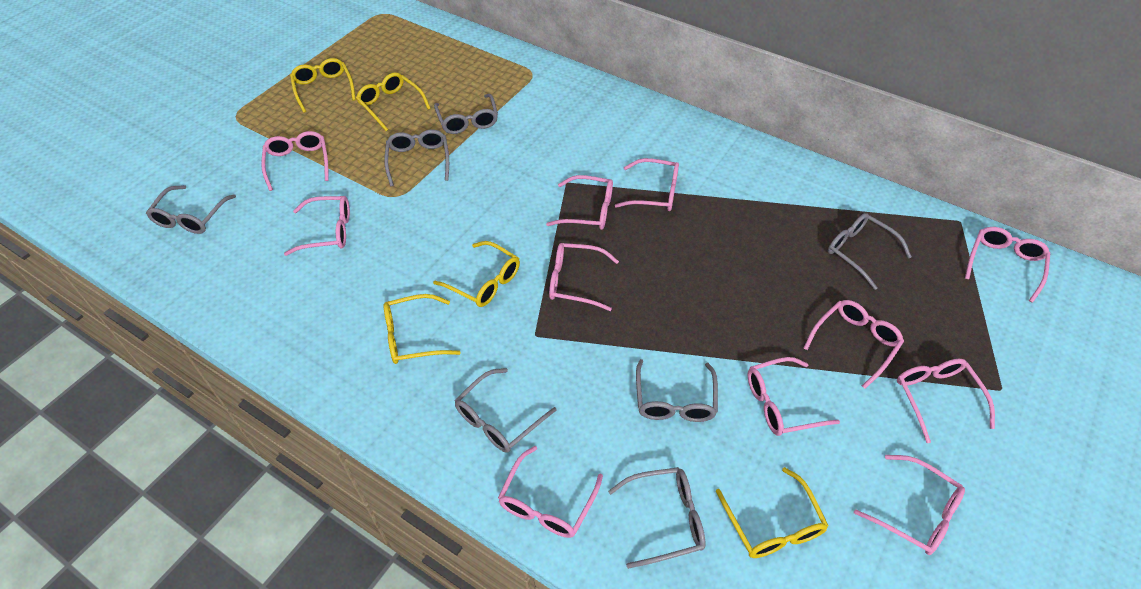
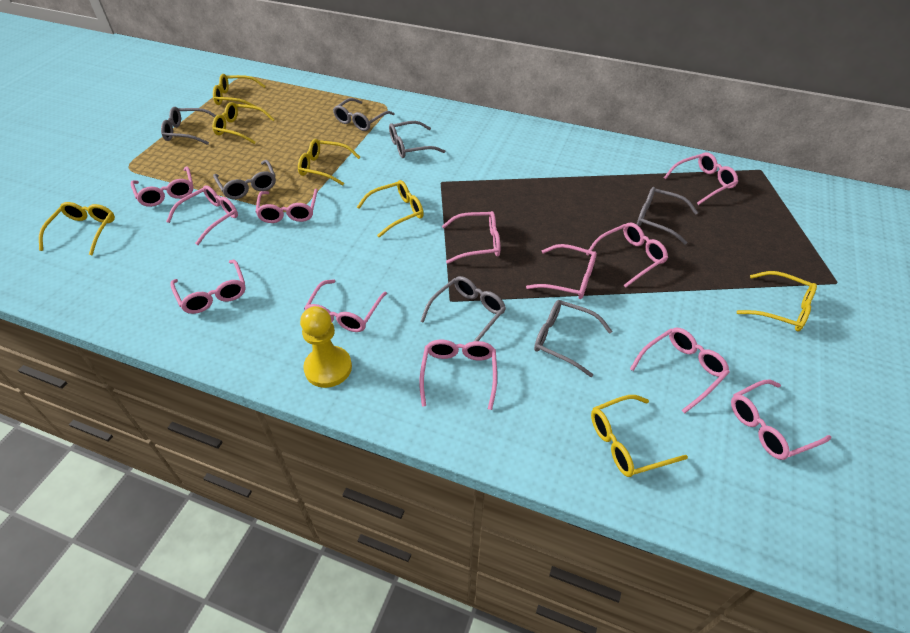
pink glasses: 11 -> 12
yellow glasses: 5 -> 7
yellow pawn: 0 -> 1

